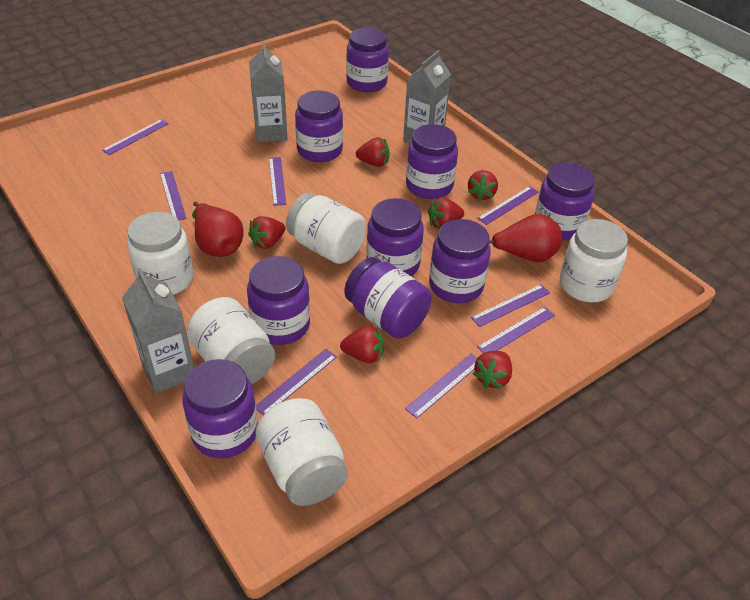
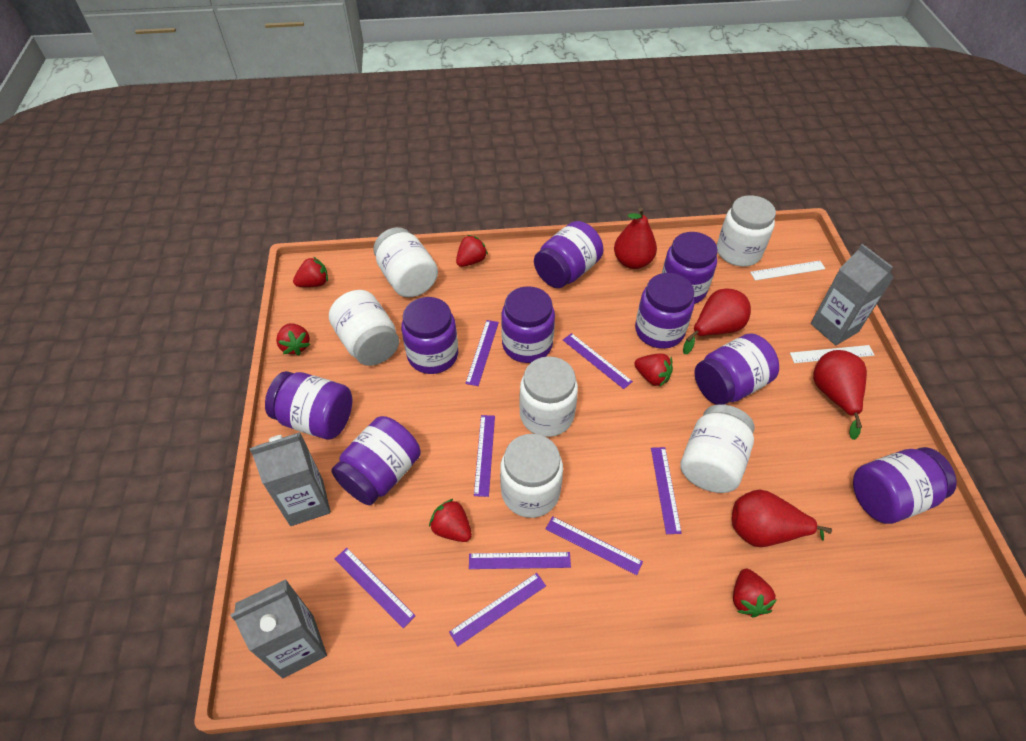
red pear: 2 -> 4
white jar: 5 -> 6
white ruler: 0 -> 2

